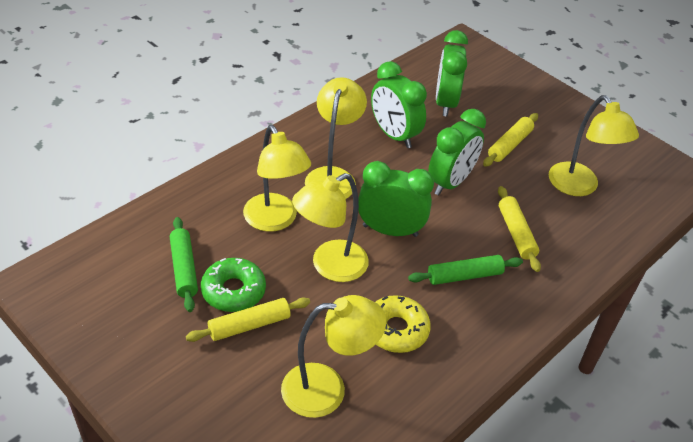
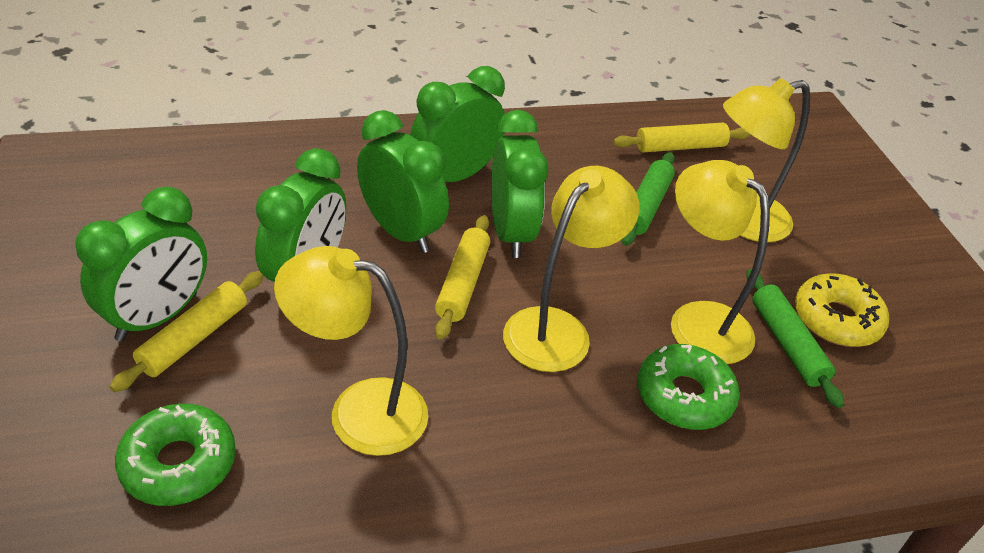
green clock: 4 -> 5
green donut: 1 -> 2
yellow lamp: 5 -> 4

